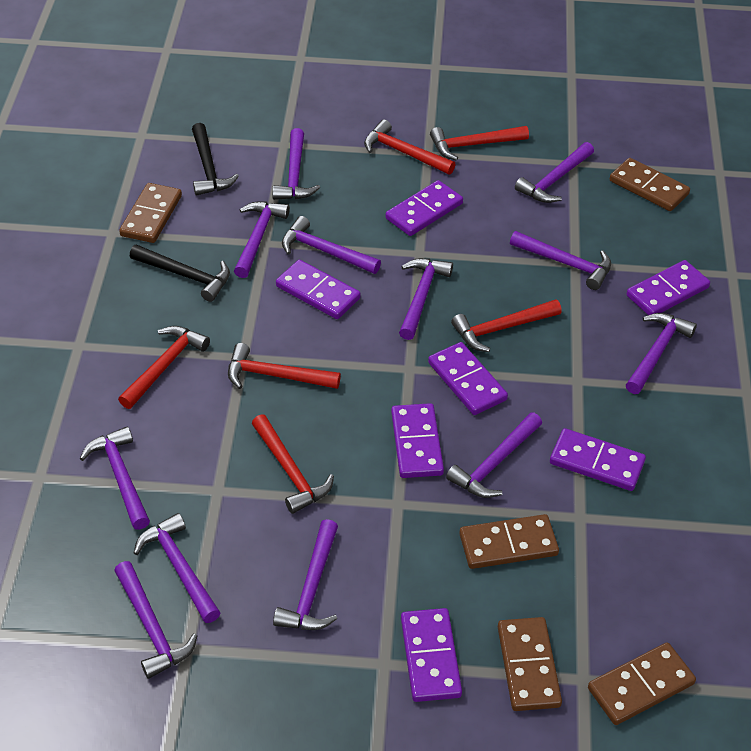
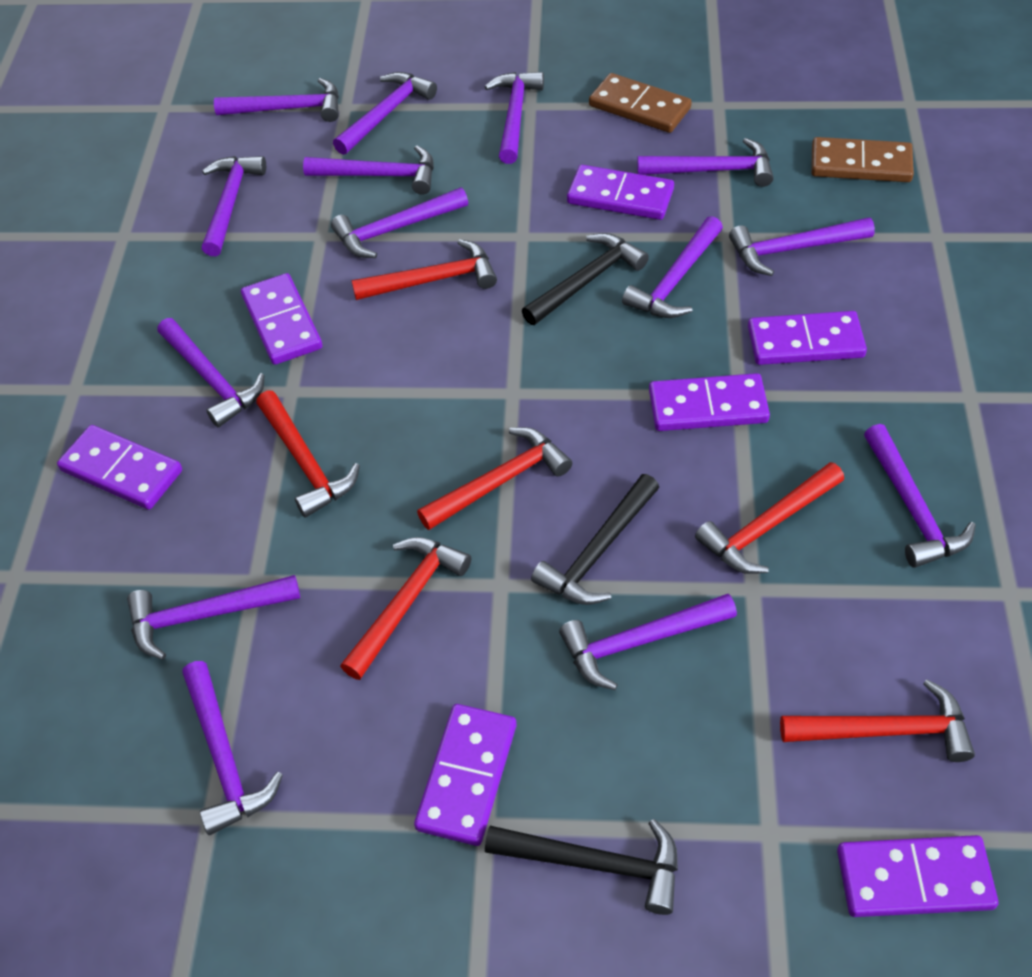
black hammer: 2 -> 3
brown domino: 5 -> 2
purple hammer: 12 -> 14

